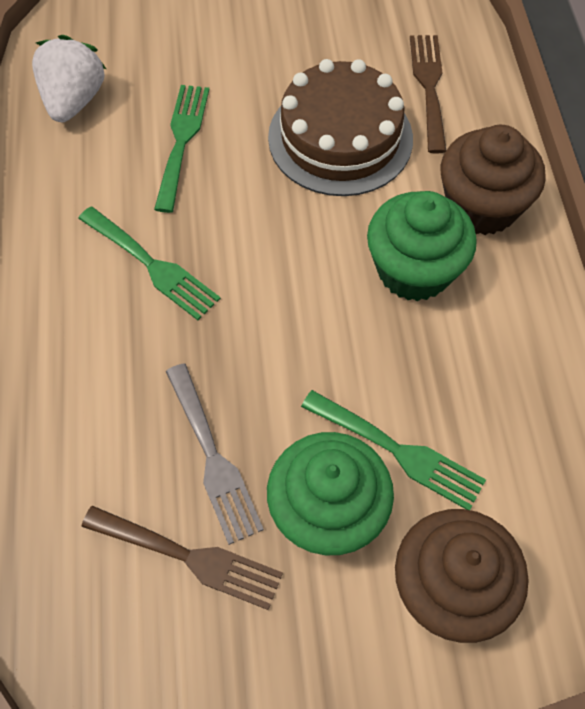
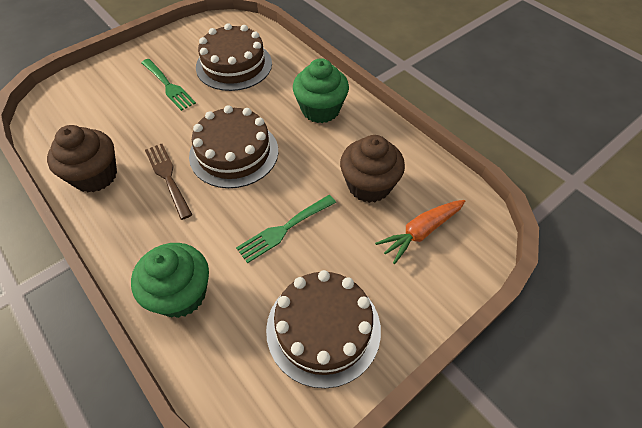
brown cake: 1 -> 3
brown fork: 2 -> 1
green fork: 3 -> 2
grey fork: 1 -> 0
orange carrot: 0 -> 1
white strawberry: 1 -> 0

